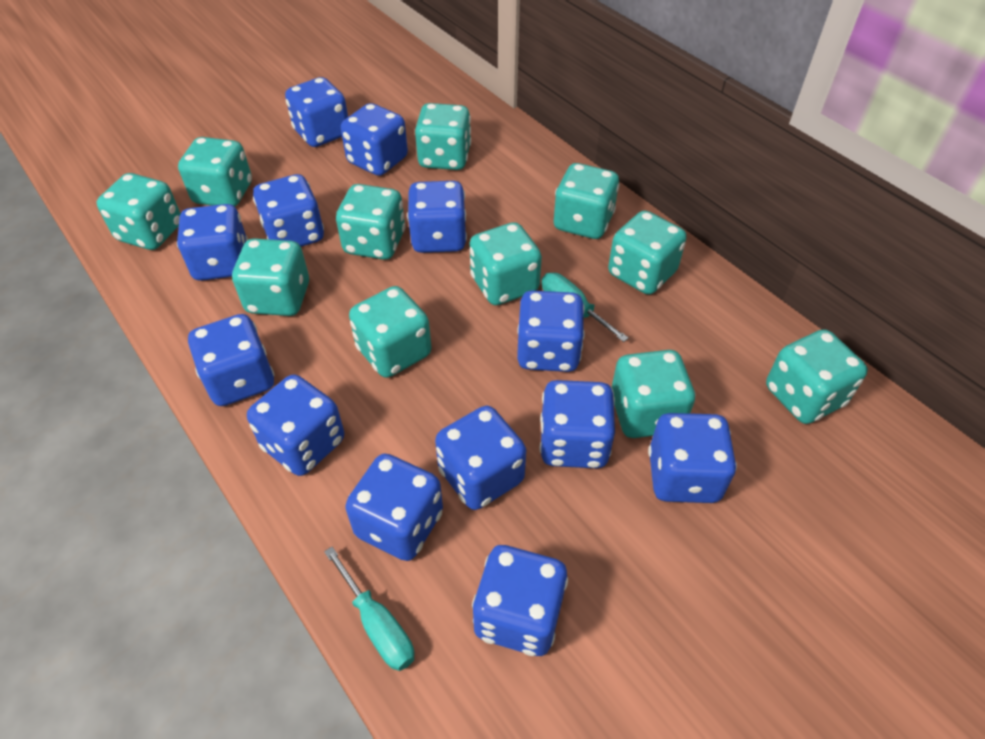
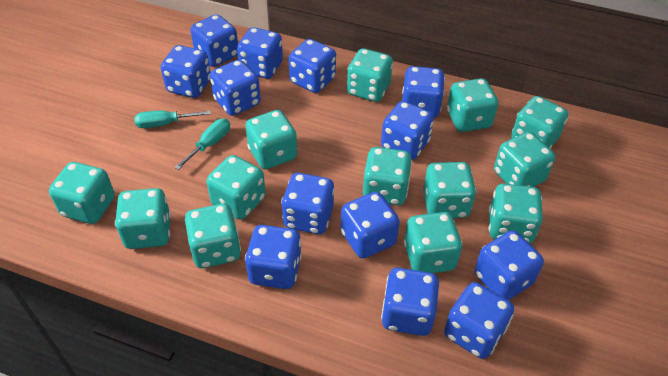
turquoise dice: 11 -> 13

